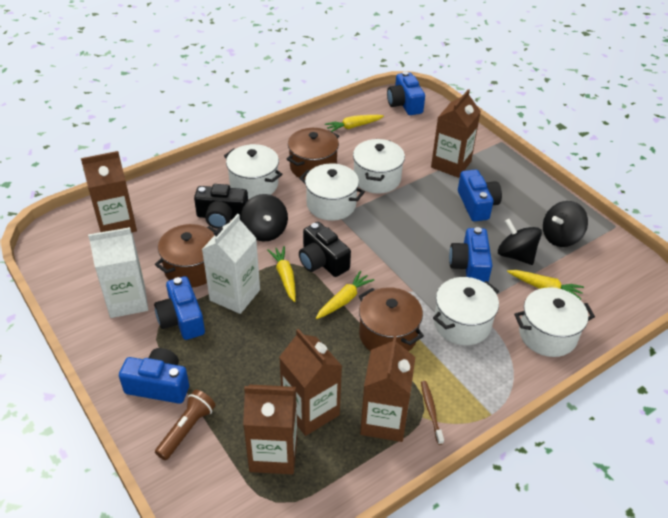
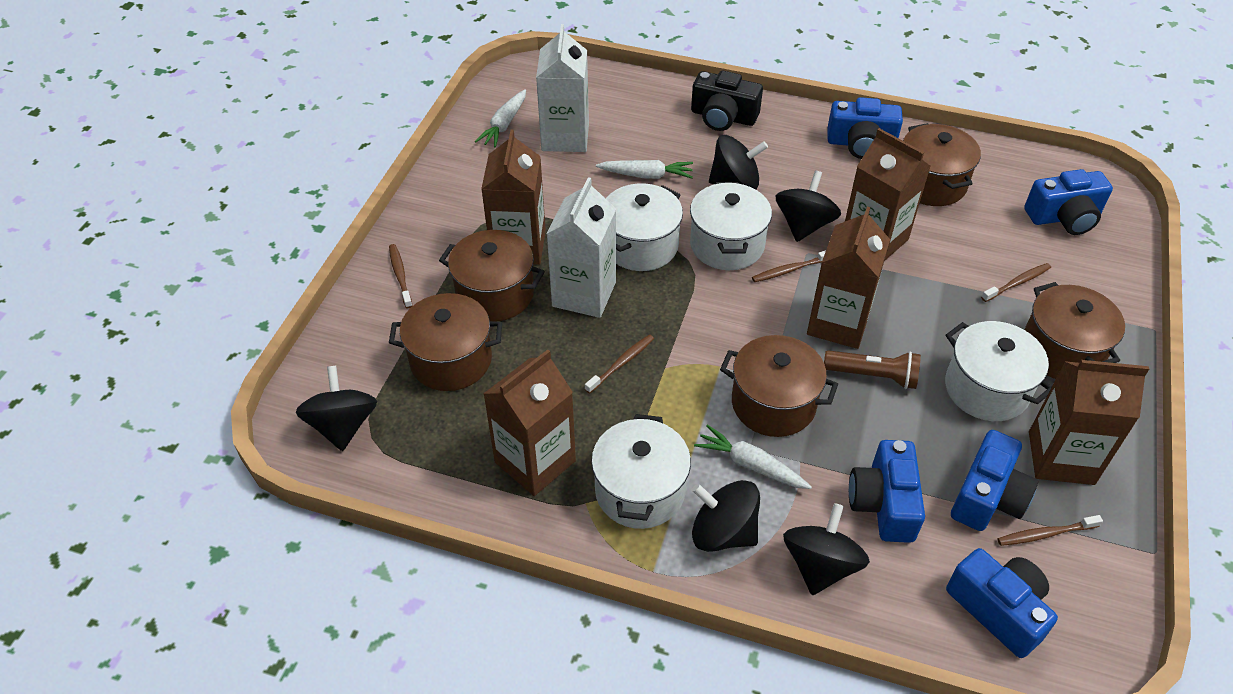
black camera: 2 -> 1
black spinning top: 3 -> 5
brown pot: 3 -> 5
brown toothbrush: 1 -> 5
white carrot: 0 -> 3
white pot: 5 -> 4
yellow carrot: 4 -> 0

